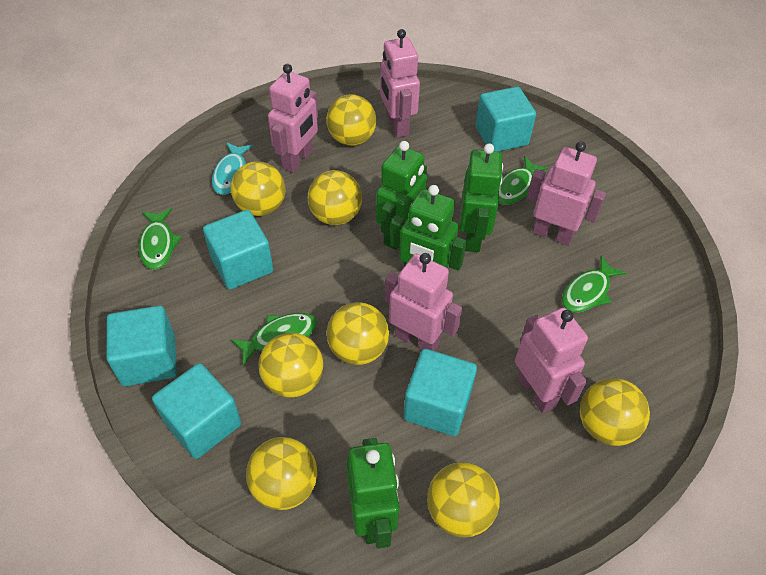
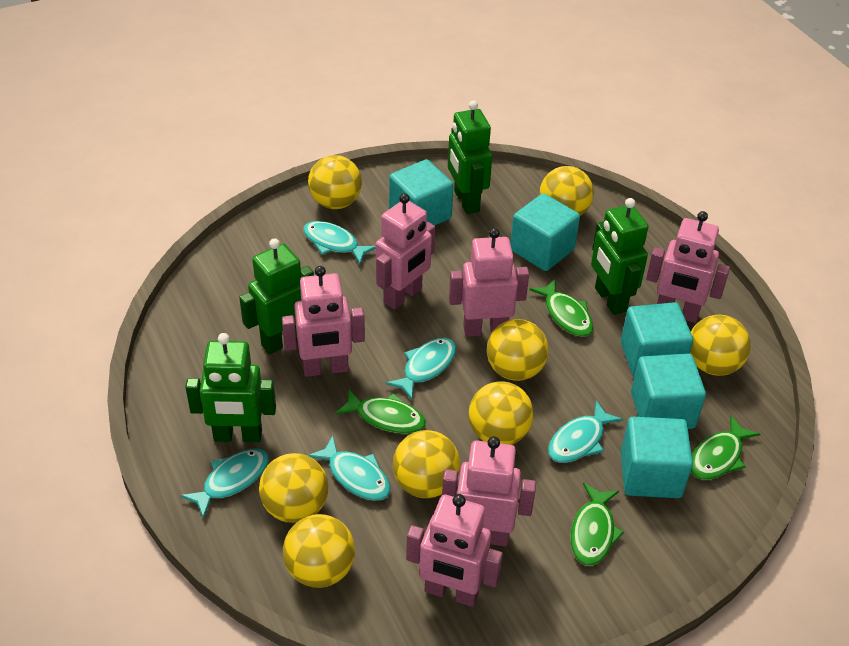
pink robot: 5 -> 6
turquoise fish: 1 -> 5

